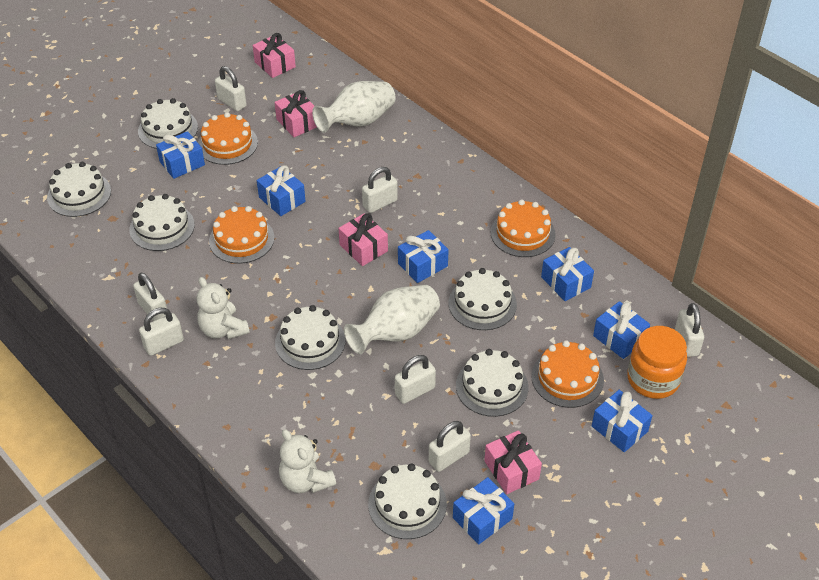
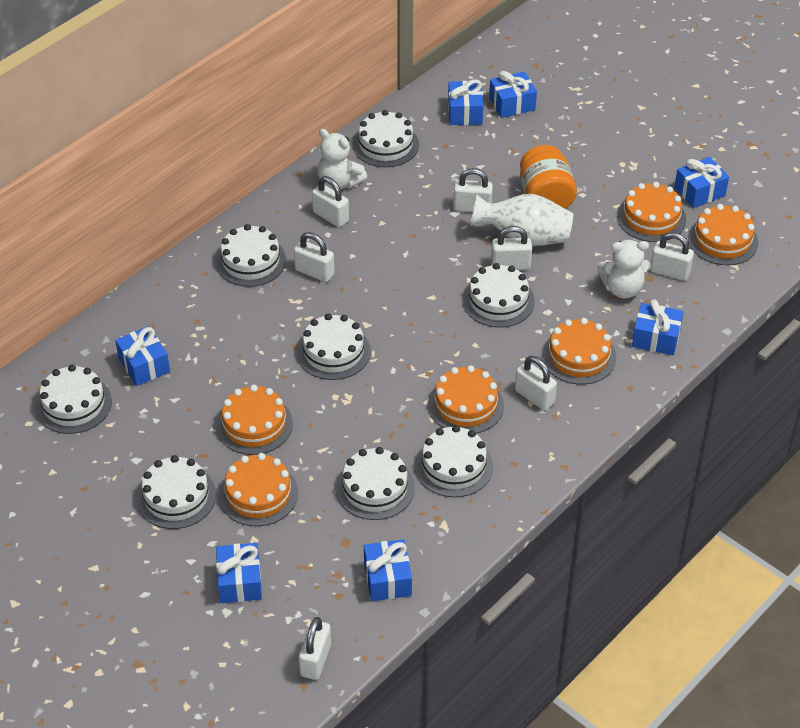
orange cake: 4 -> 6
pink gift: 4 -> 0
white cake: 7 -> 8
white vase: 2 -> 1

